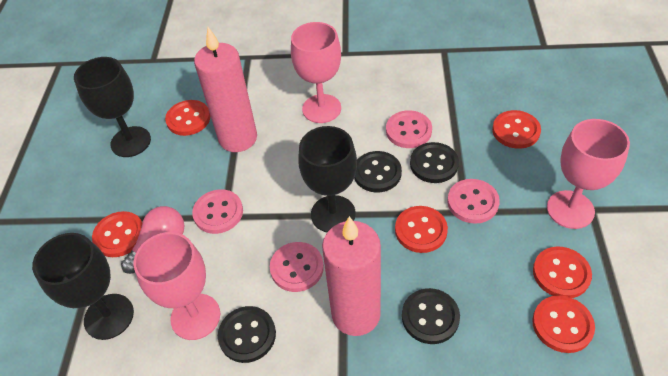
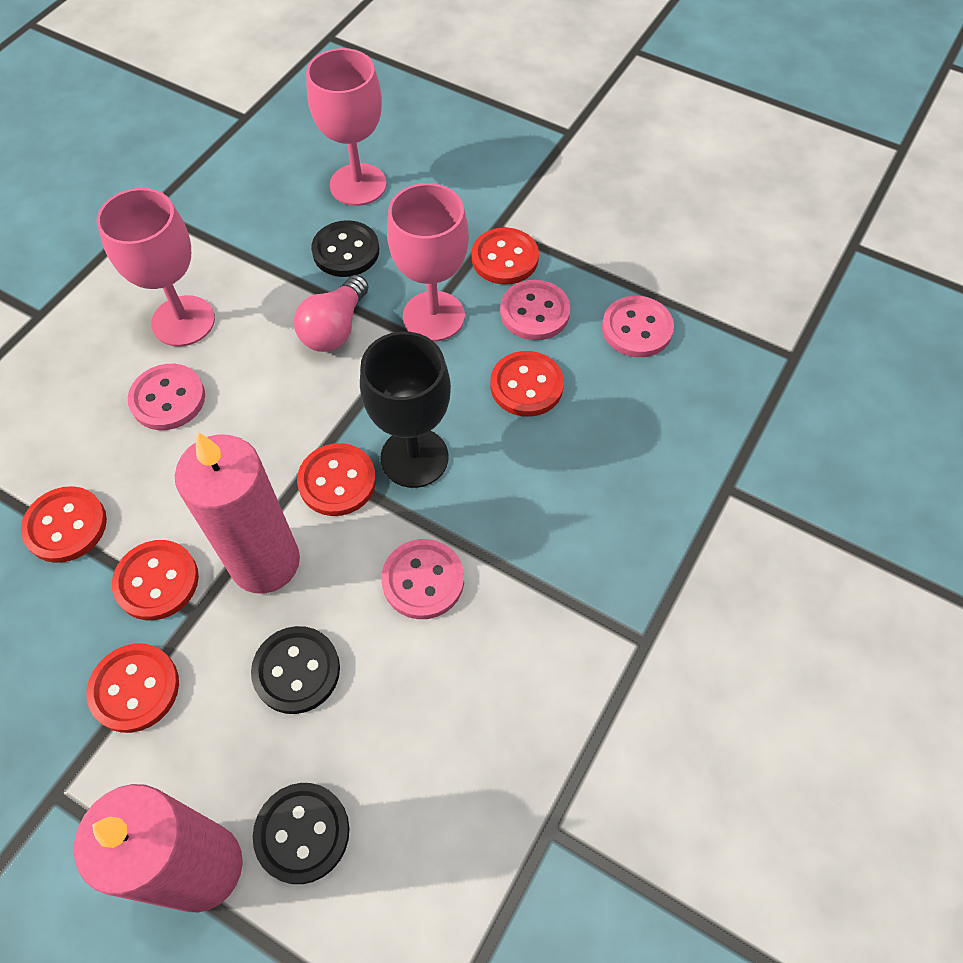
black button: 4 -> 3
black goblet: 3 -> 1

